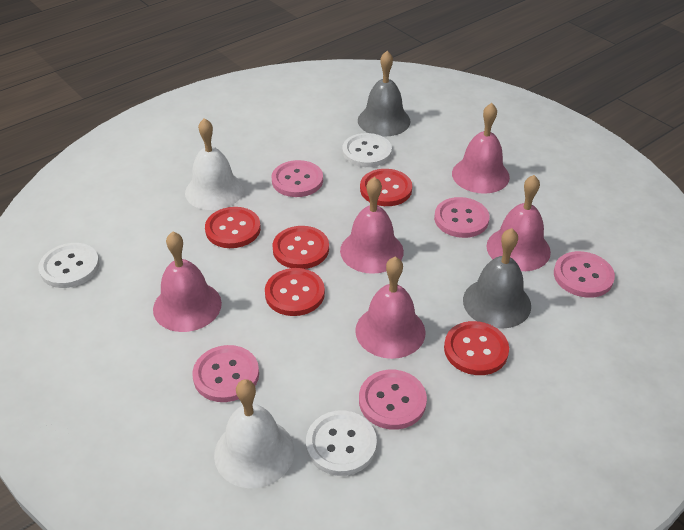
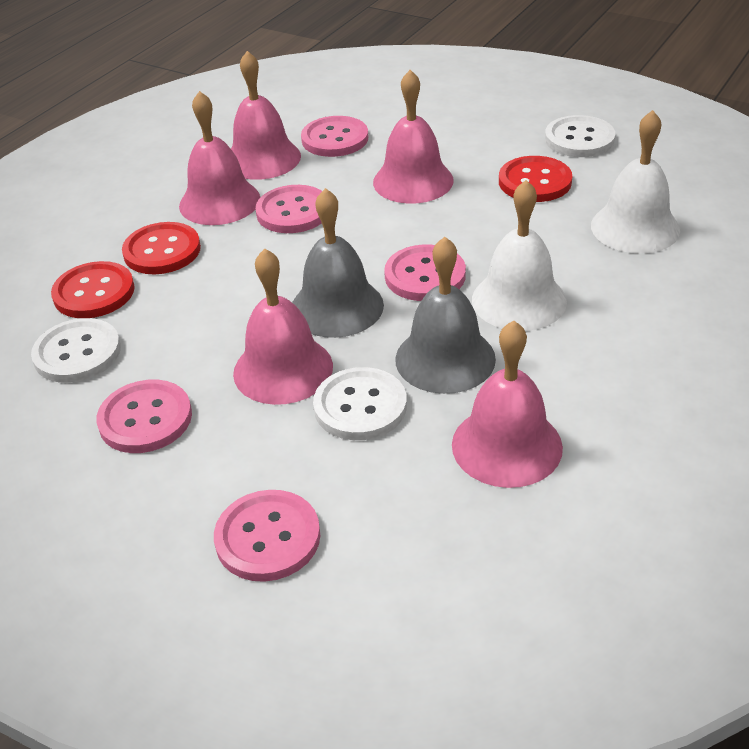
red button: 5 -> 3

